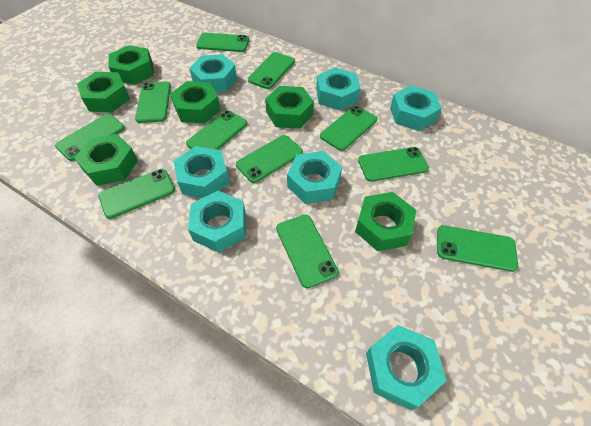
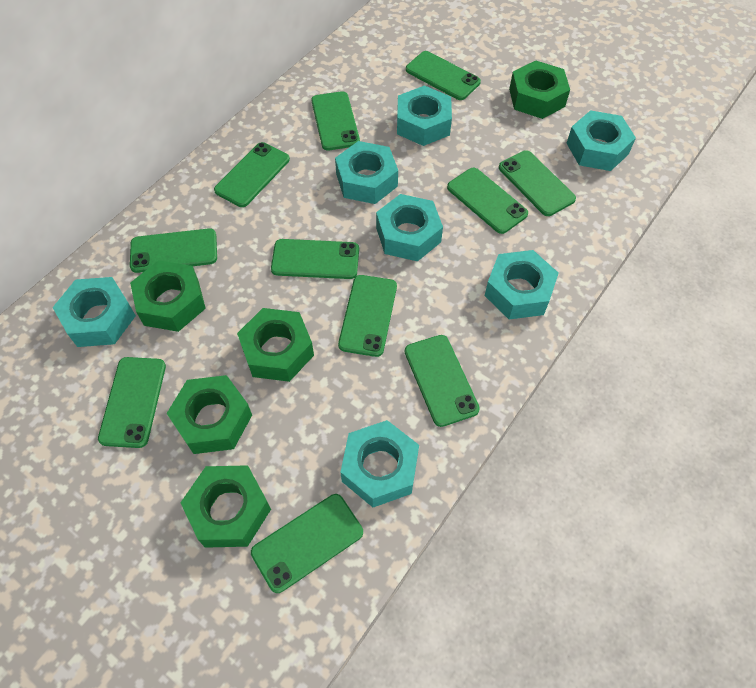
green nut: 6 -> 5

